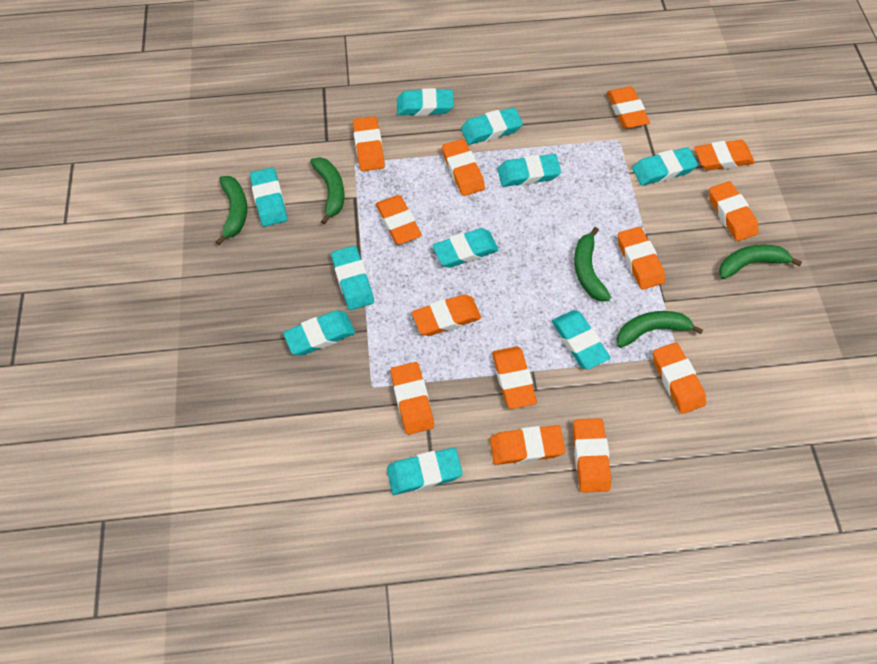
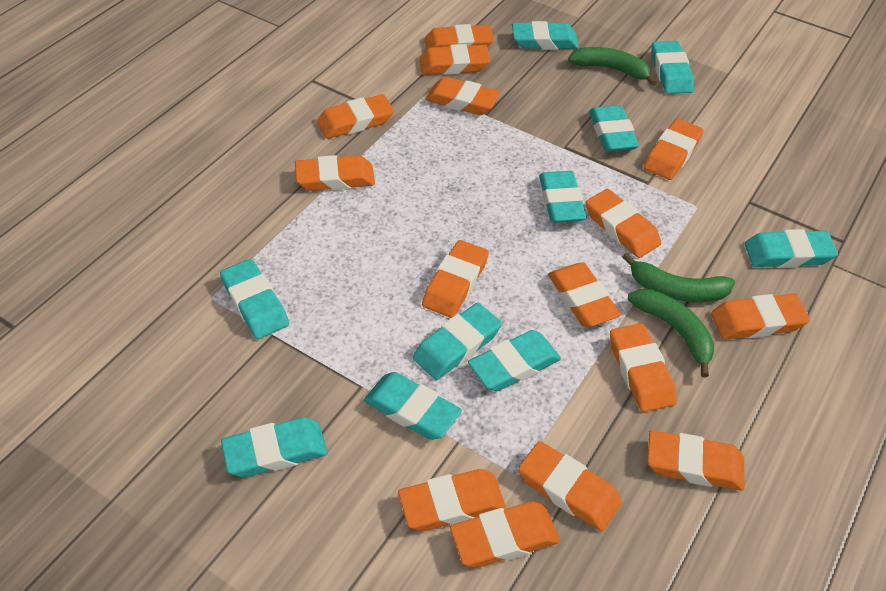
green banana: 5 -> 3
orange eraser: 13 -> 15

